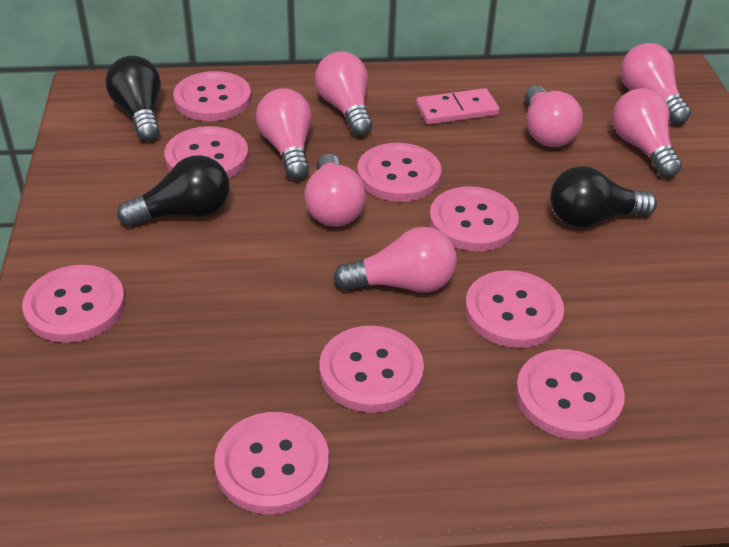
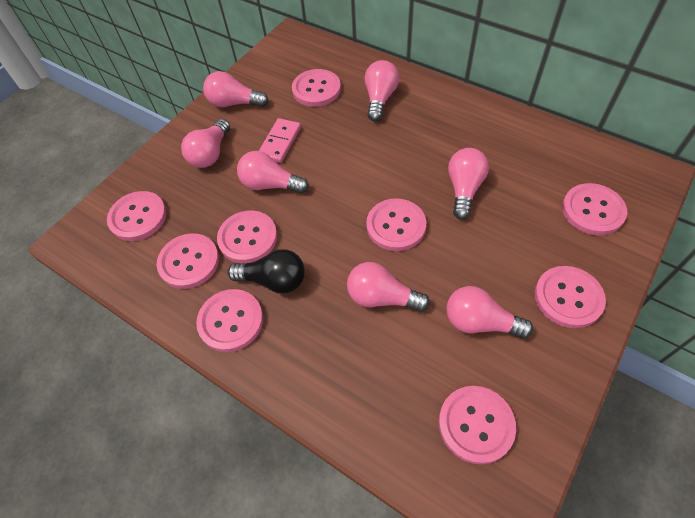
black light bulb: 3 -> 1

